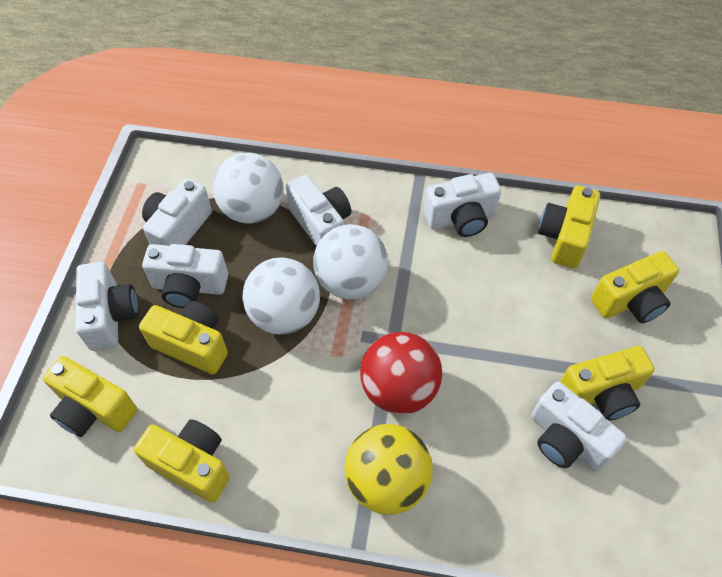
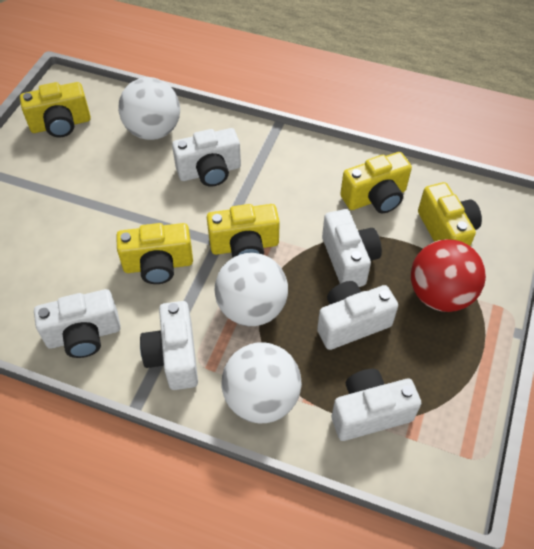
yellow ball: 1 -> 0
yellow camera: 6 -> 5

